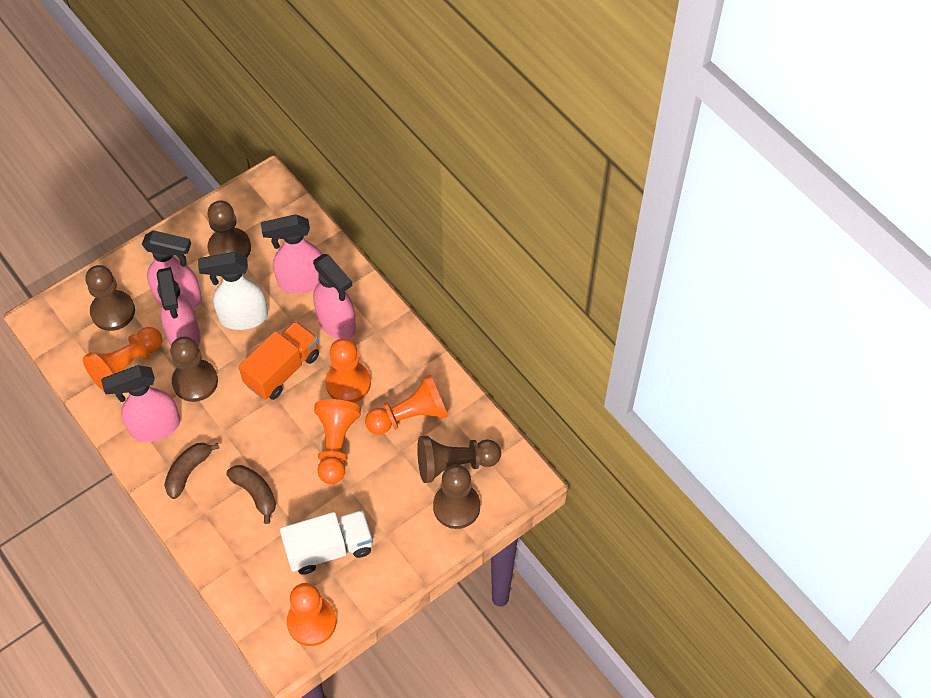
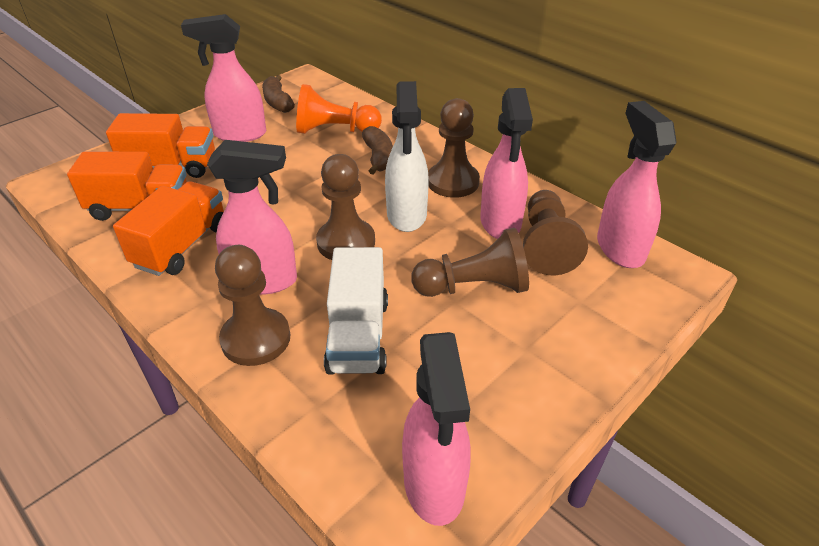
orange pawn: 5 -> 1
orange truck: 1 -> 3

